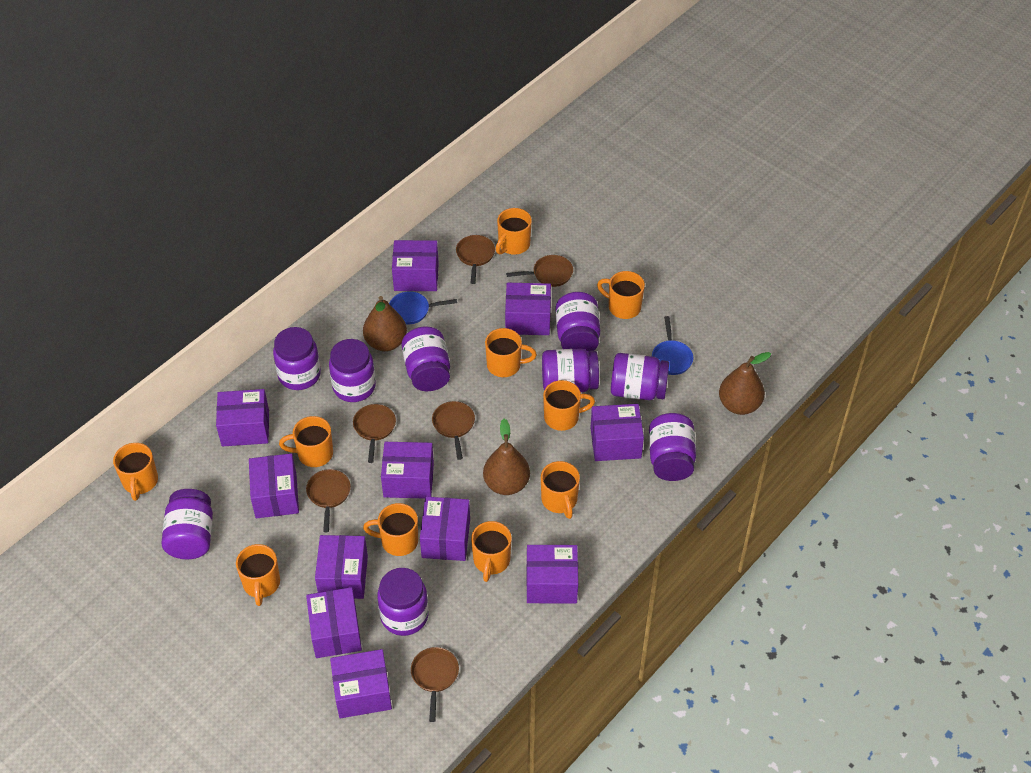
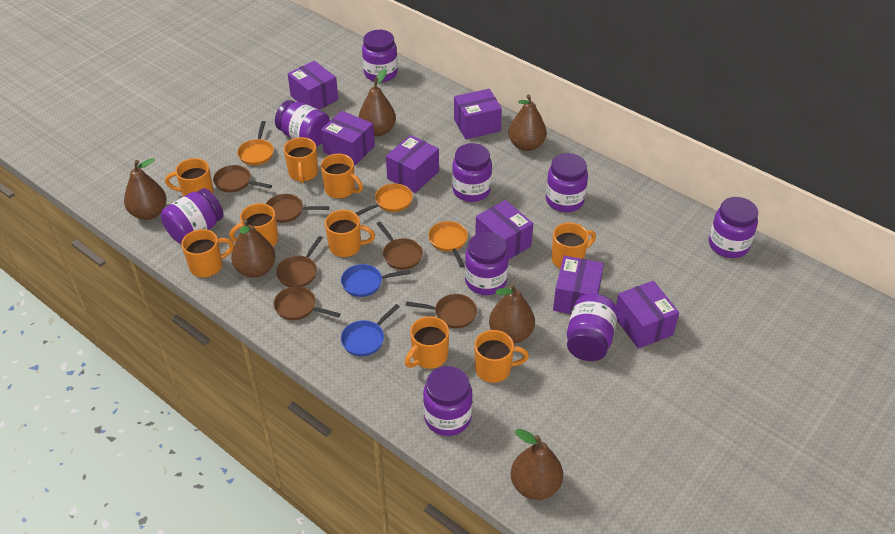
brown pear: 3 -> 6
orange mug: 10 -> 9
orange pan: 0 -> 3
purple box: 11 -> 7

